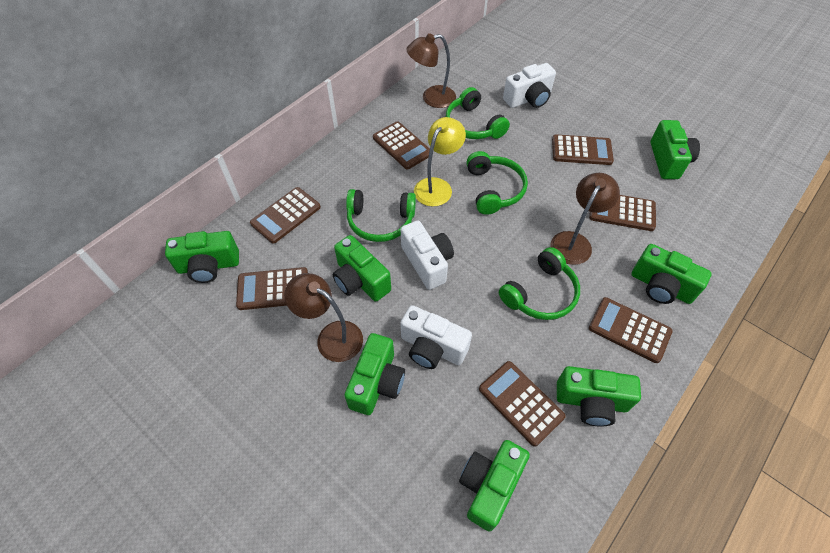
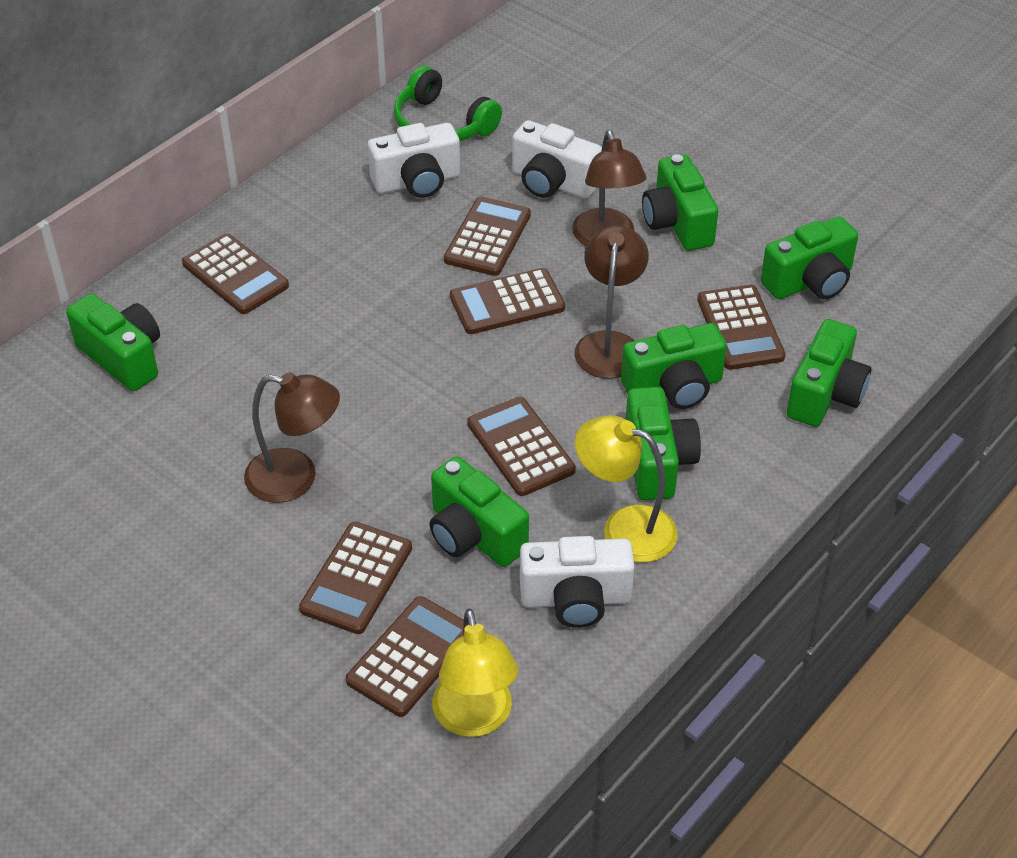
green headphones: 4 -> 1
yellow lamp: 1 -> 2

